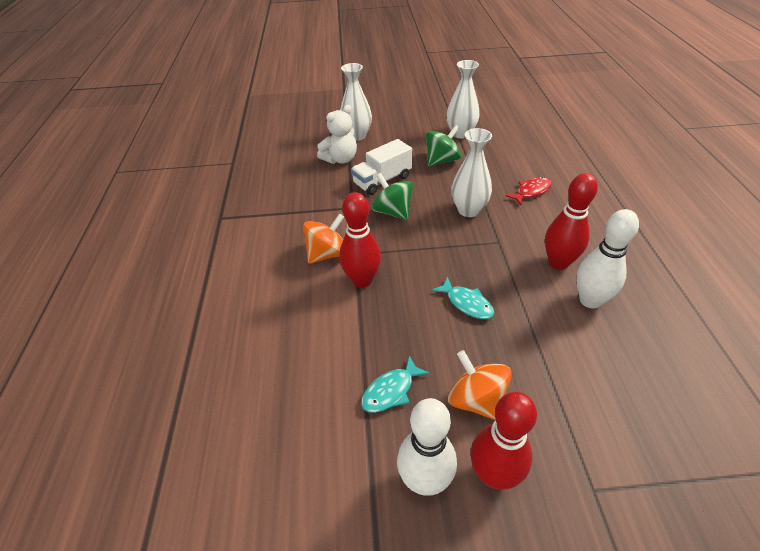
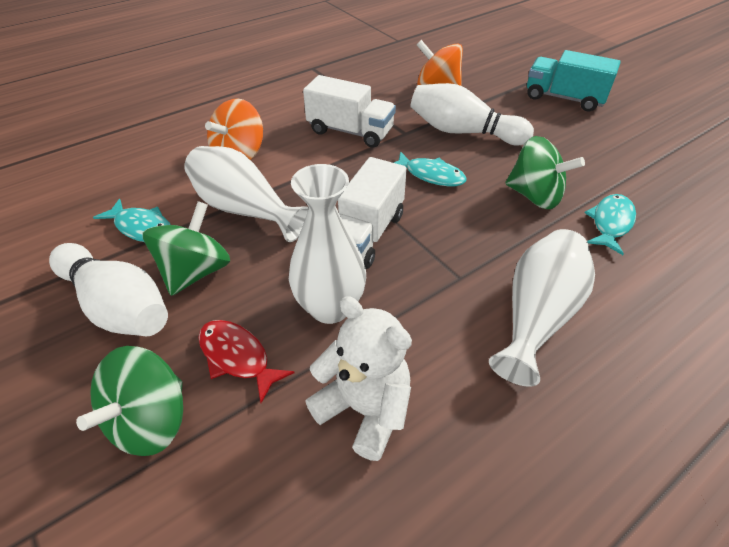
green spinning top: 2 -> 3
red bowling pin: 3 -> 0
turquoise fish: 2 -> 3
turquoise truck: 0 -> 1
white truck: 1 -> 2

